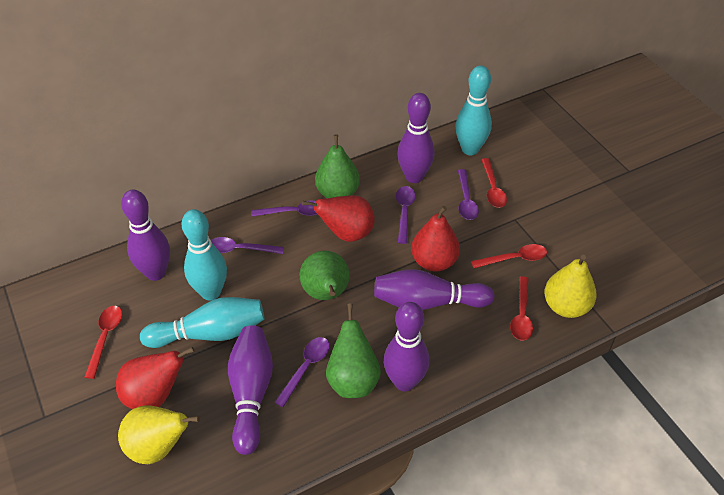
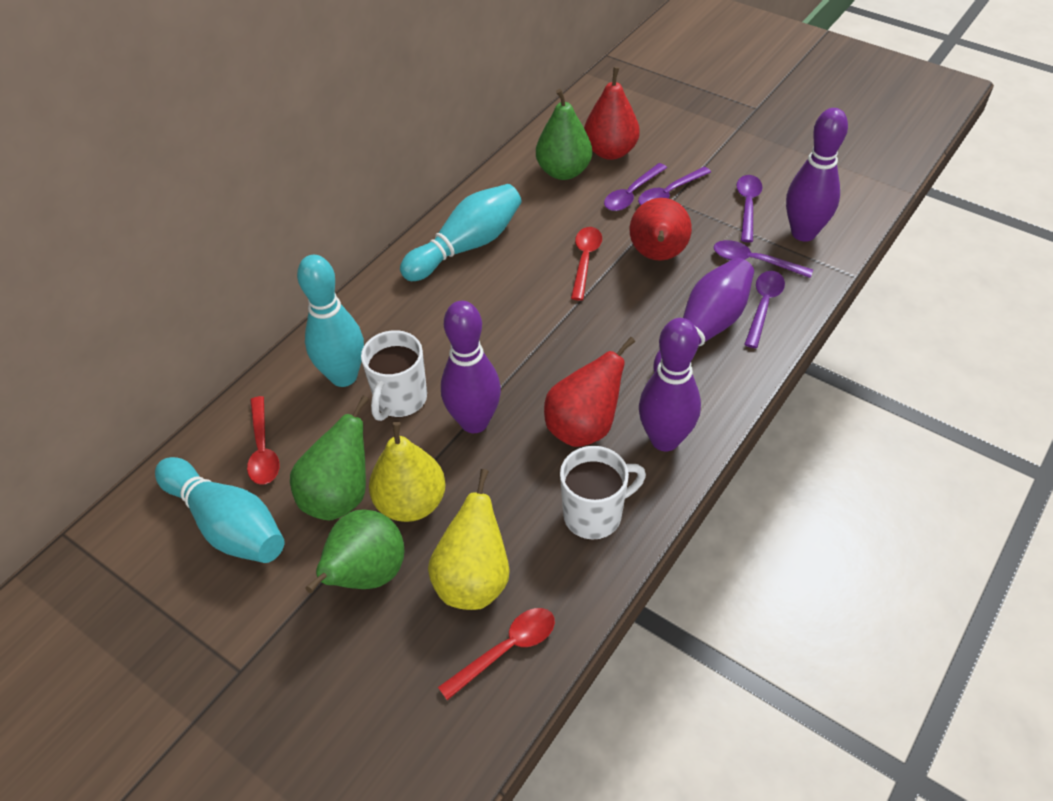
purple bowling pin: 5 -> 4
red spoon: 4 -> 3
white mug: 0 -> 2

